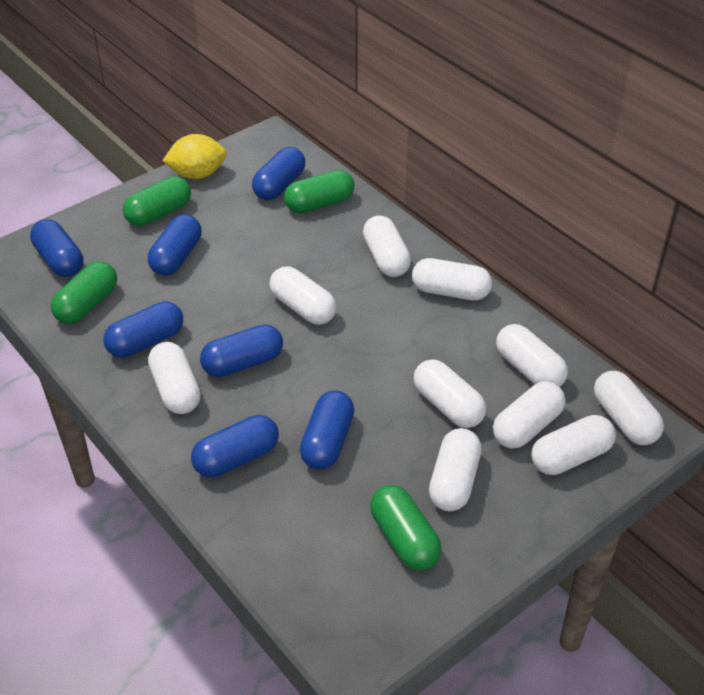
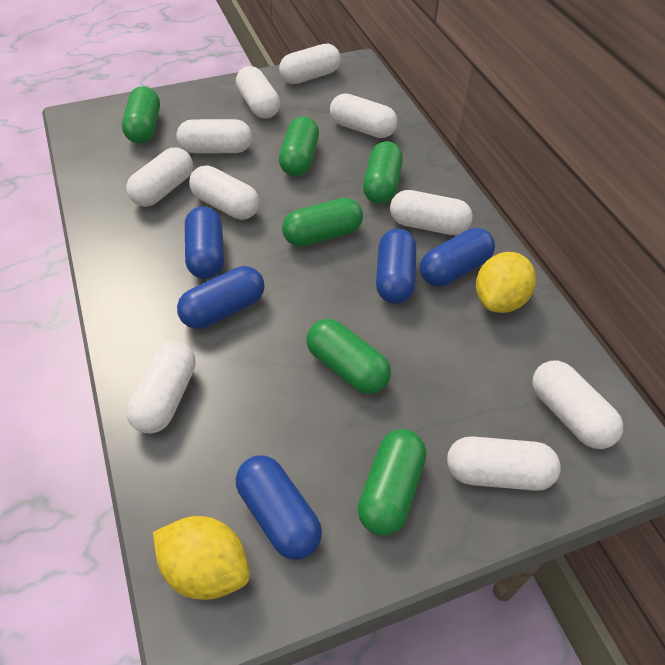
blue capsule: 7 -> 5
green capsule: 4 -> 6
yellow lemon: 1 -> 2

